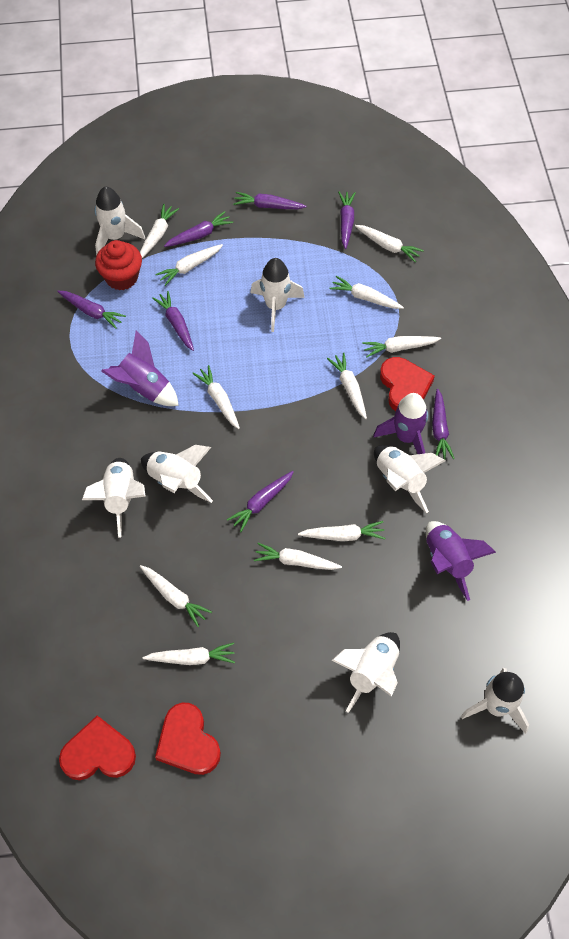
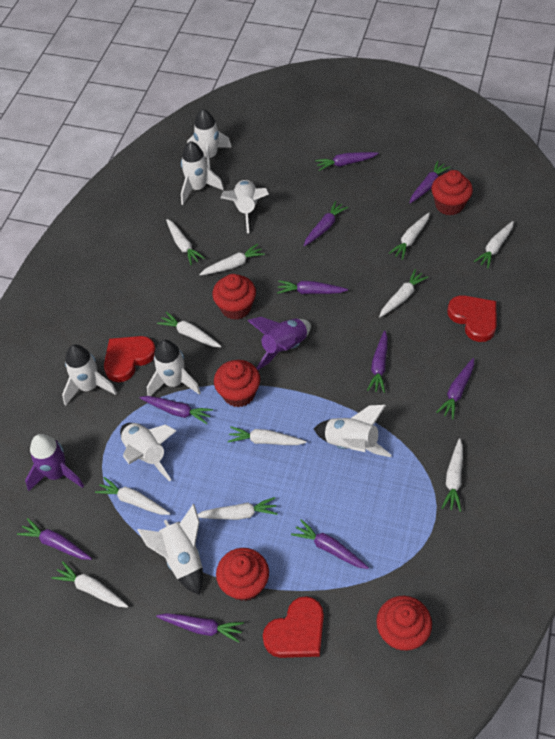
purple carrot: 7 -> 10
purple rocket: 3 -> 2
red cupcake: 1 -> 5
white rocket: 7 -> 8

